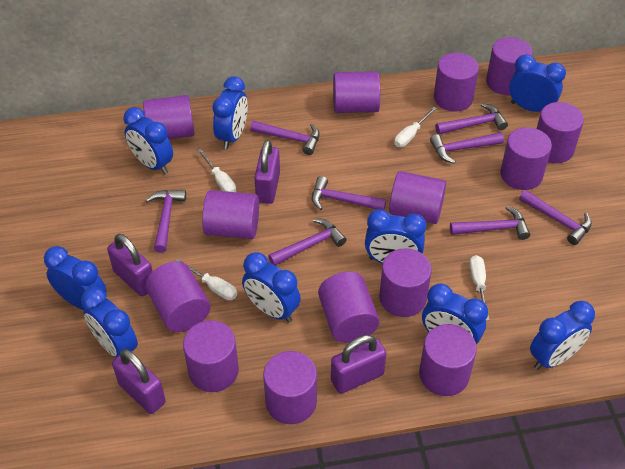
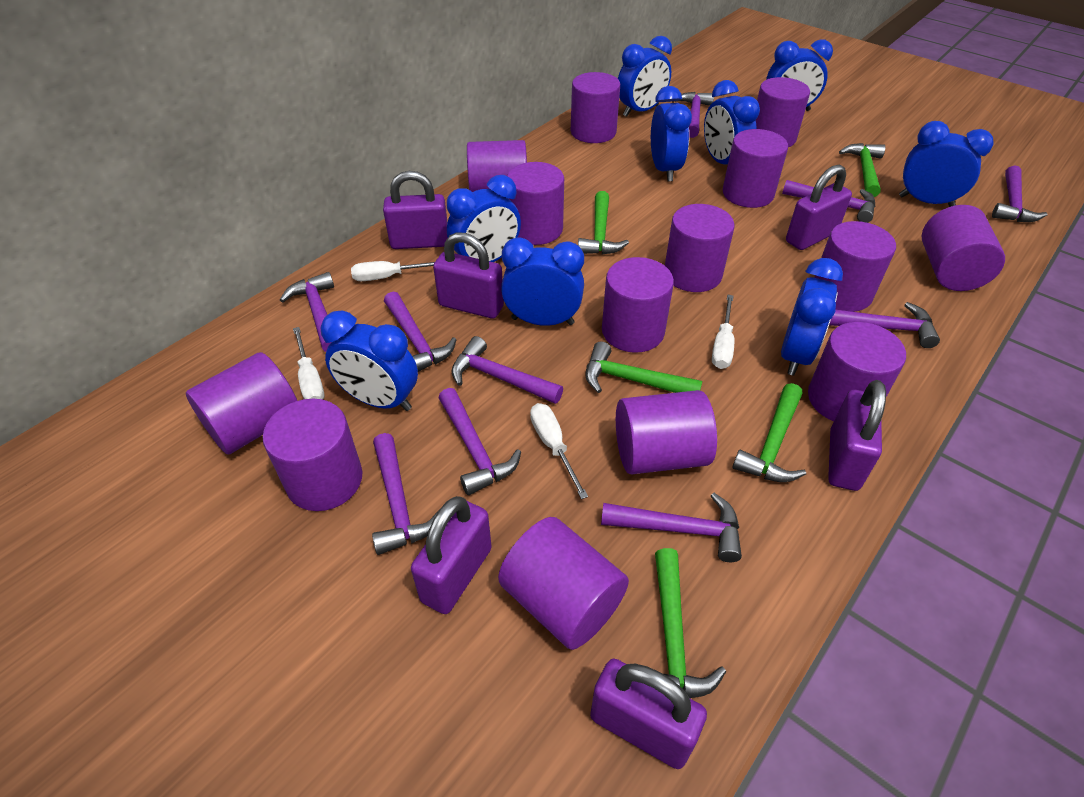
green hammer: 0 -> 5
purple hammer: 8 -> 10
purple padlock: 4 -> 6

